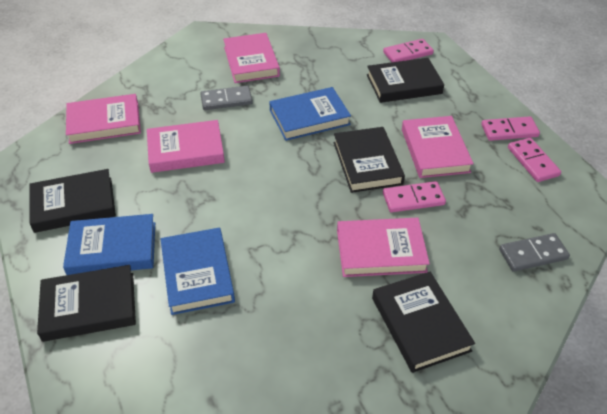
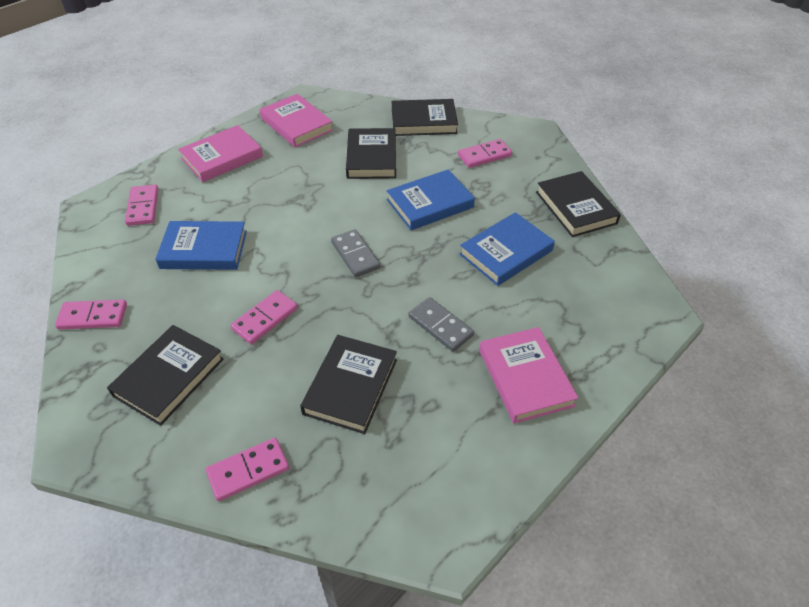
pink book: 5 -> 3
pink domino: 4 -> 5

